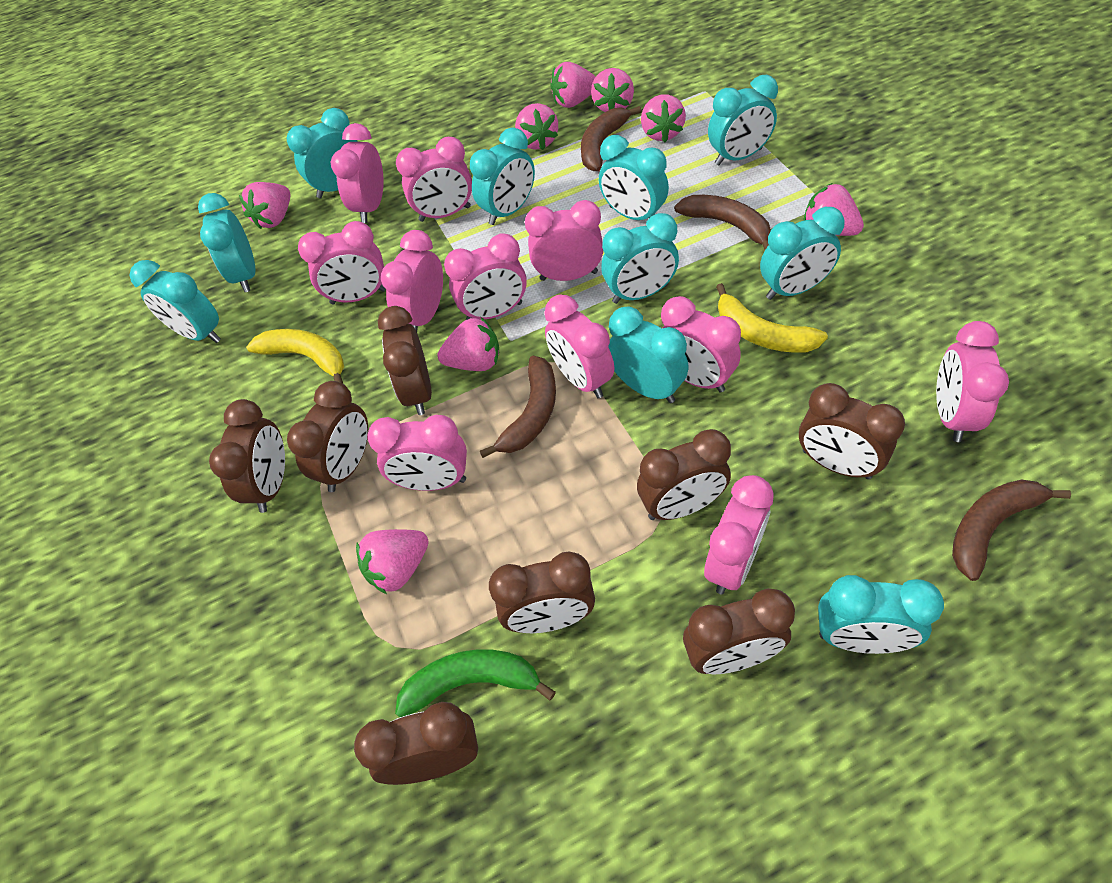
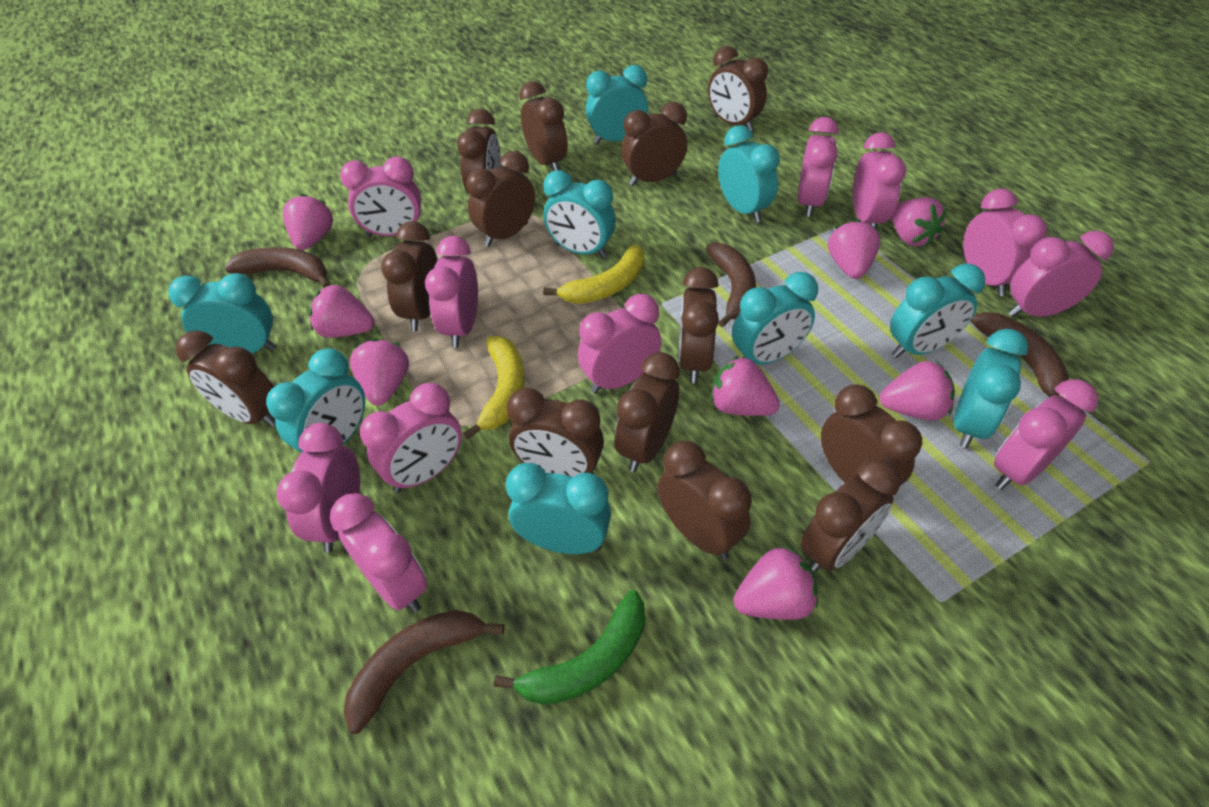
brown clock: 8 -> 13
turquoise clock: 10 -> 9

